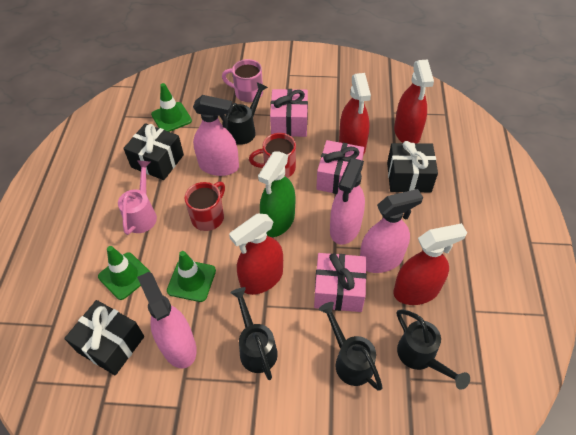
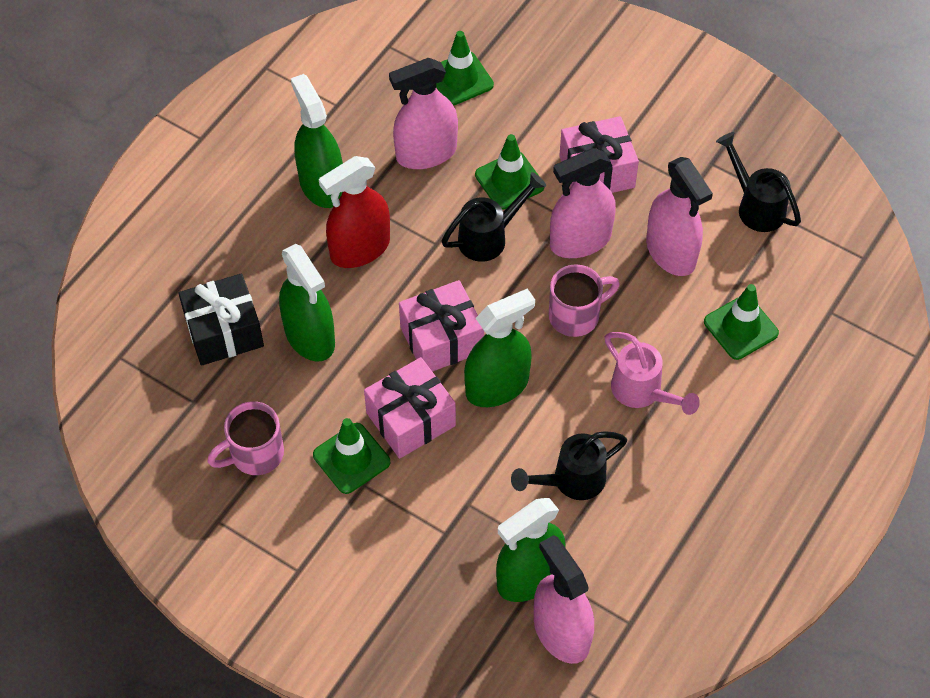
black gift: 3 -> 1
black watering can: 4 -> 3
green spray bottle: 1 -> 4
green traffic cone: 3 -> 4
pink mug: 1 -> 2
red mug: 2 -> 0
red spray bottle: 4 -> 1

